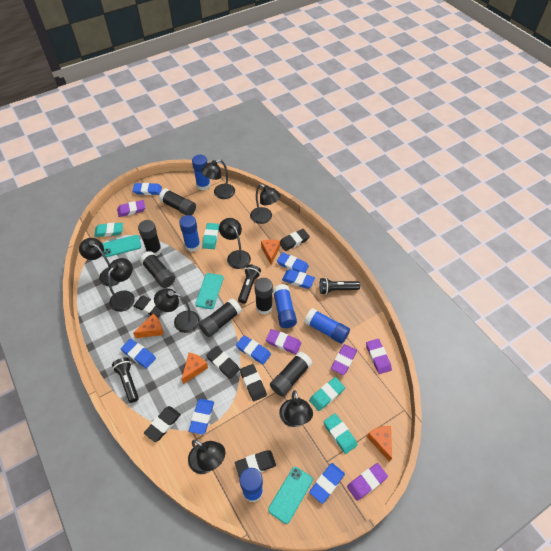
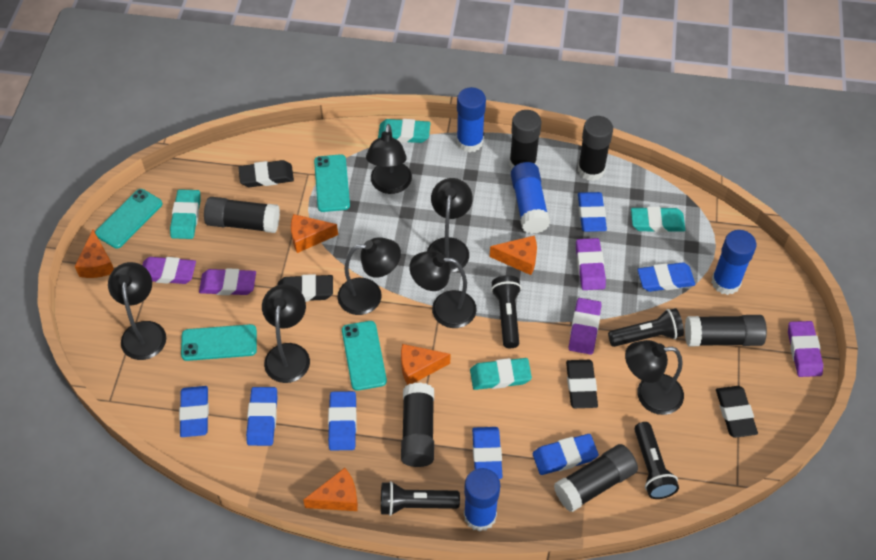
black eraser: 6 -> 4
black flashlight: 3 -> 4
black lamp: 8 -> 7
blue glue stick: 5 -> 4
orange cheese: 4 -> 5
turquoise phone: 3 -> 4

